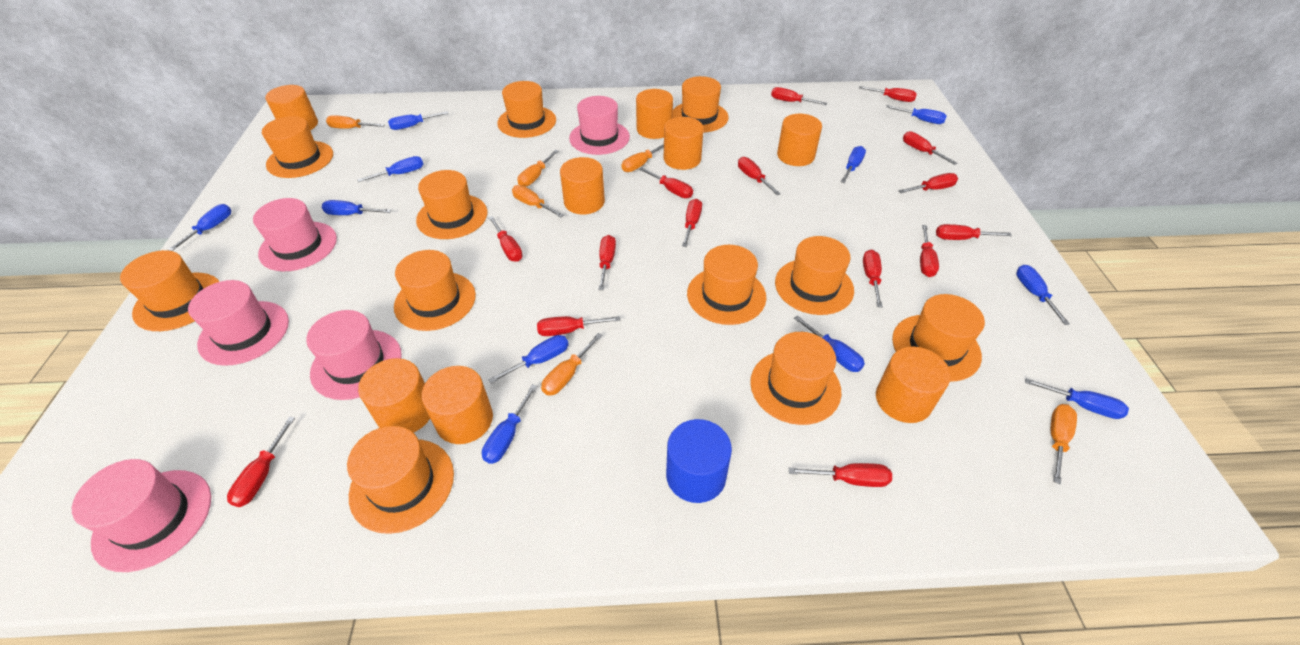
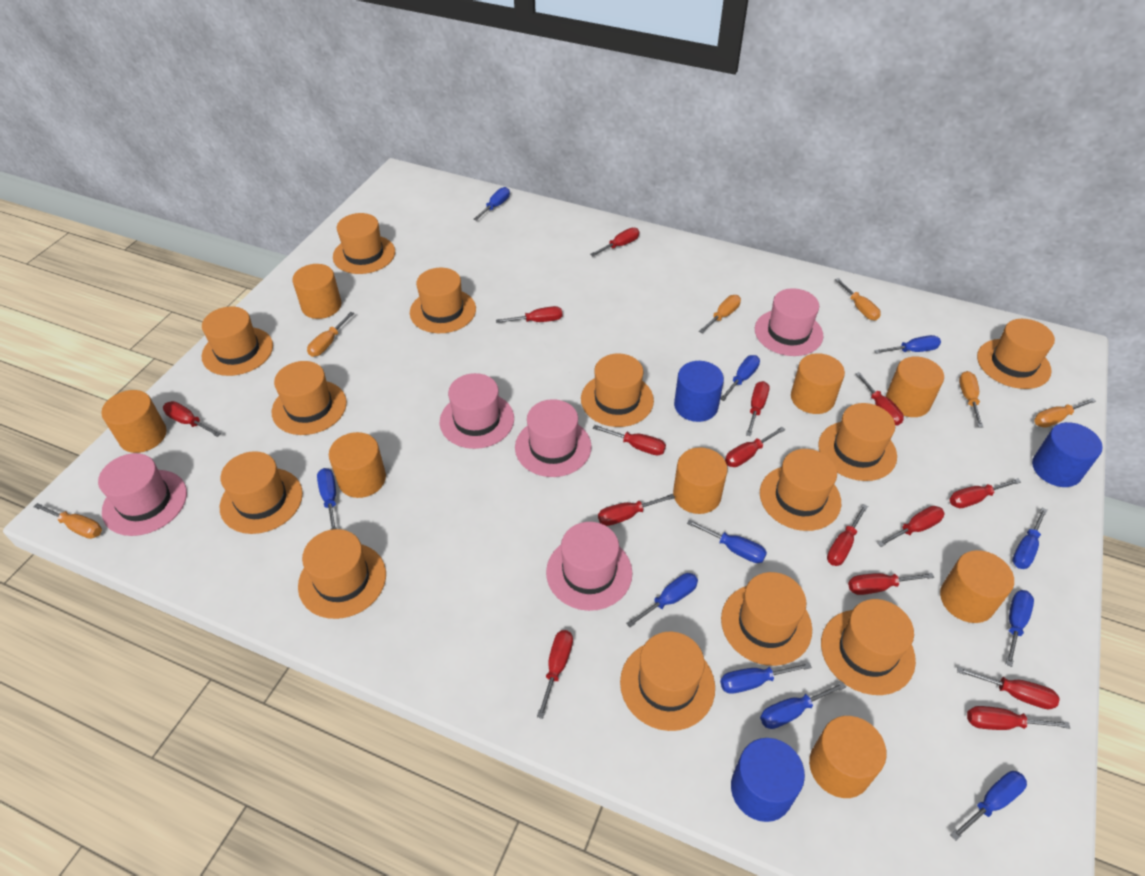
blue cylinder: 1 -> 3
orange hat: 11 -> 13

